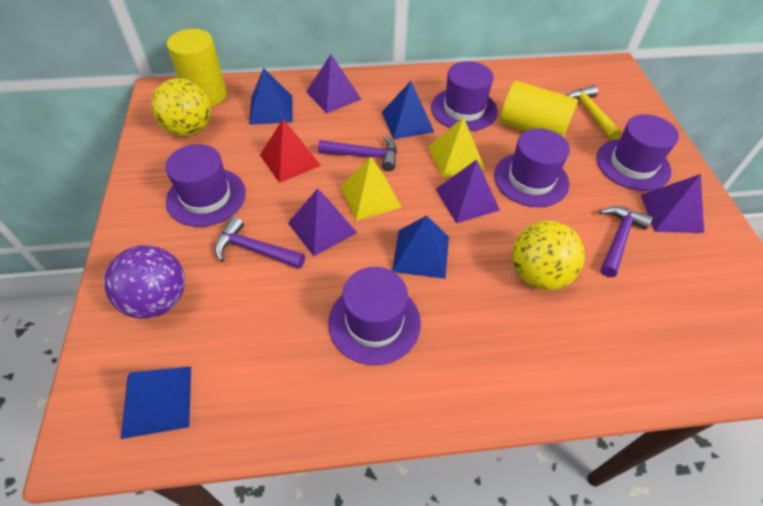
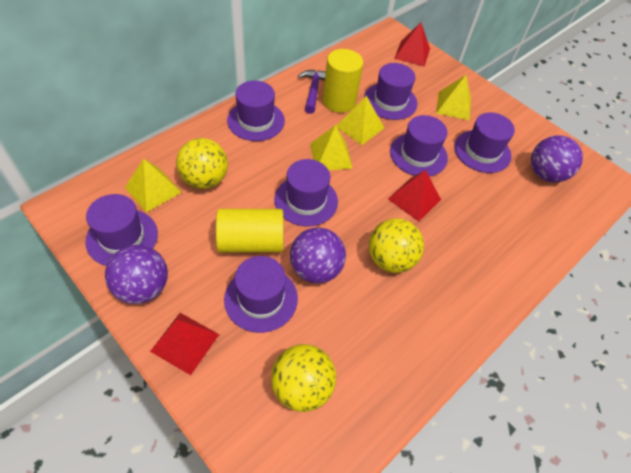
blue pyramid: 4 -> 0
purple ball: 1 -> 3
purple hammer: 3 -> 1
purple hat: 5 -> 7
purple pyramid: 4 -> 0
red pyramid: 1 -> 3
yellow ball: 2 -> 3
yellow hammer: 1 -> 0
yellow pyramid: 2 -> 4

